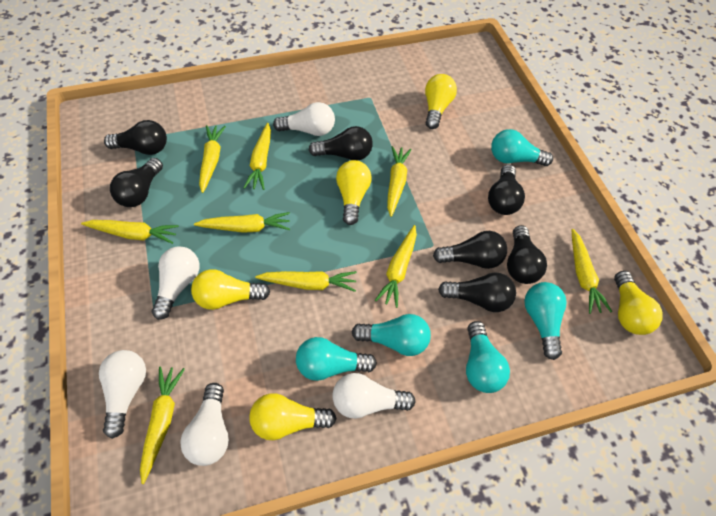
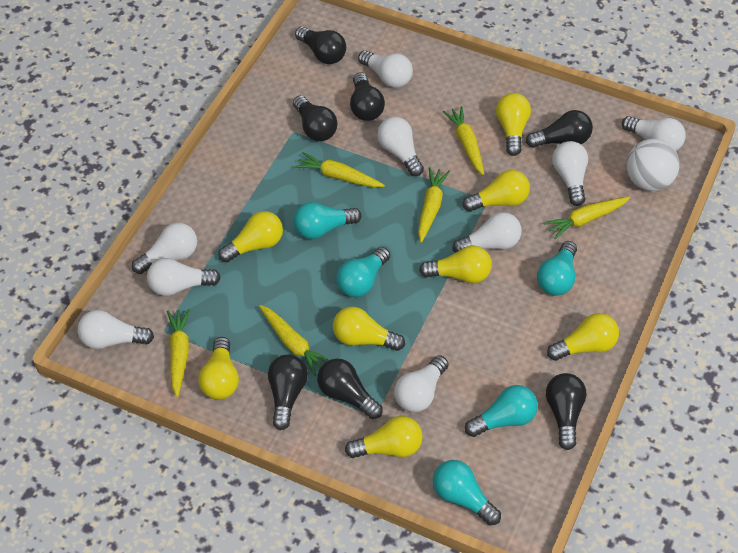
white ball: 0 -> 1
white light bulb: 5 -> 9
yellow carrot: 9 -> 6
yellow light bulb: 5 -> 8

